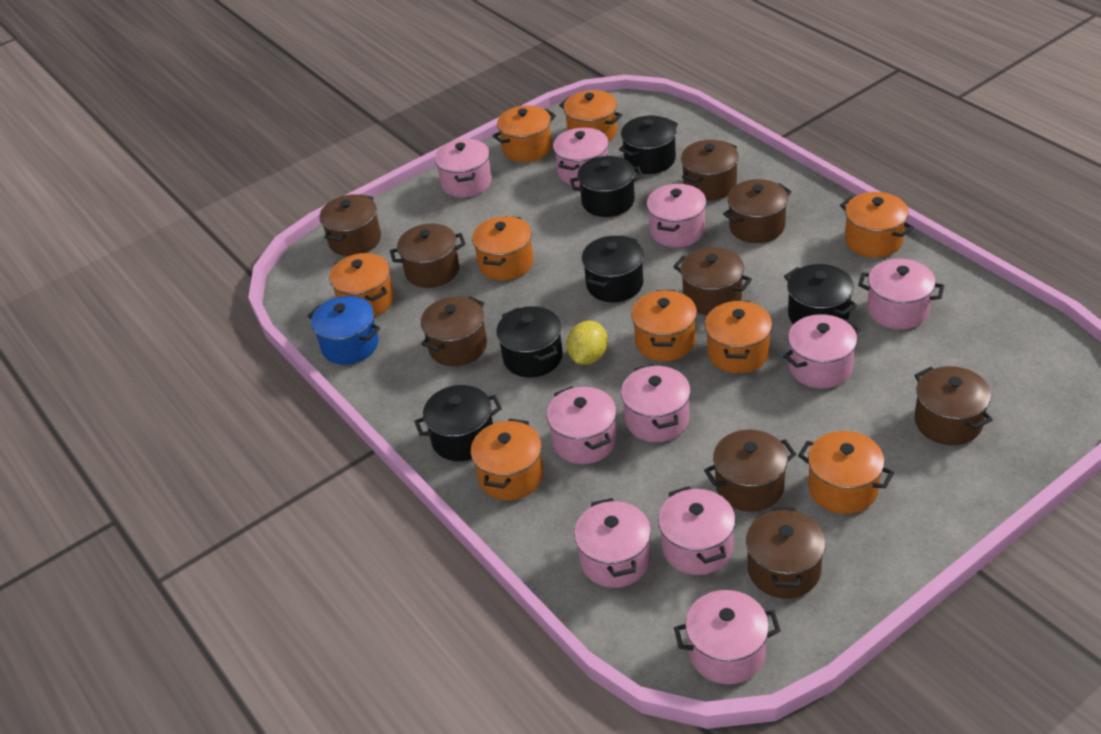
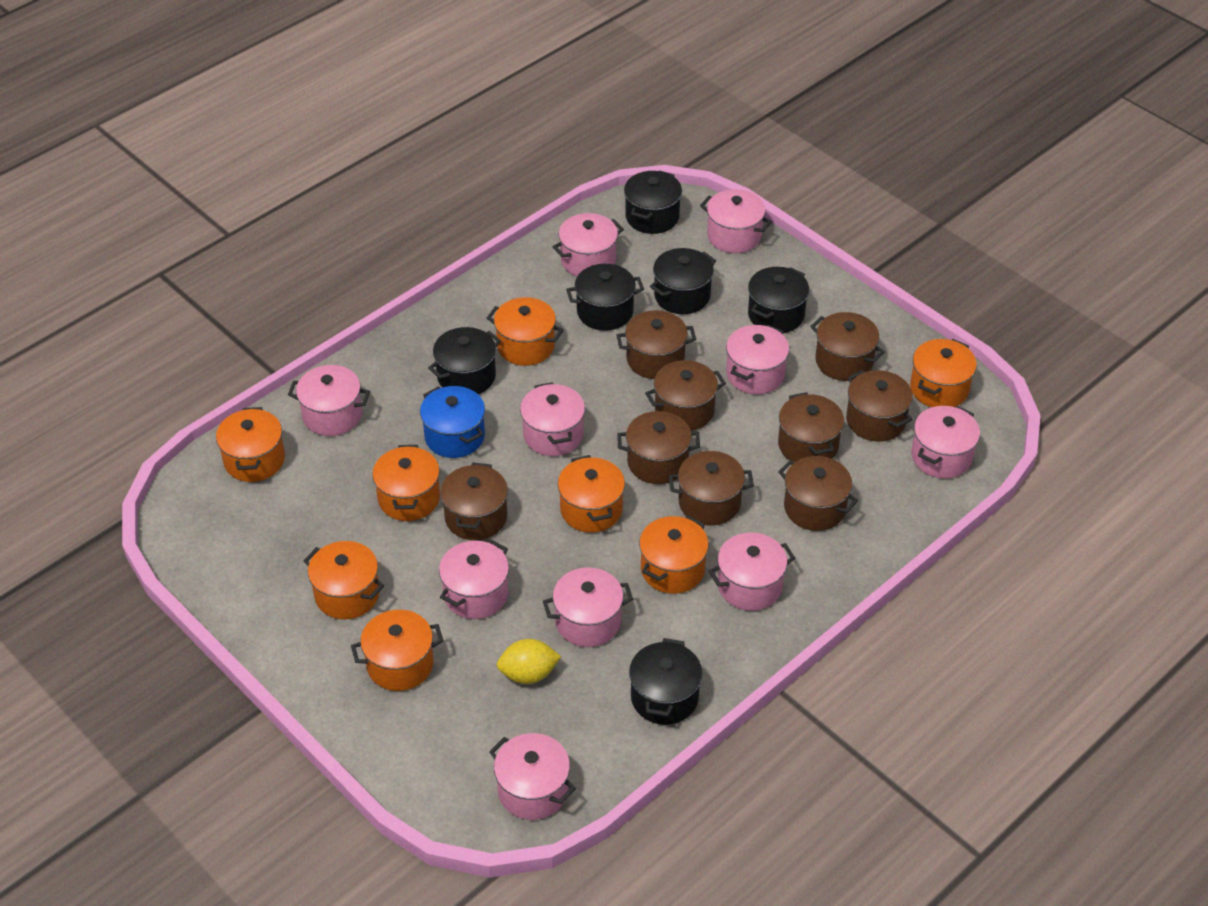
orange pot: 9 -> 8

